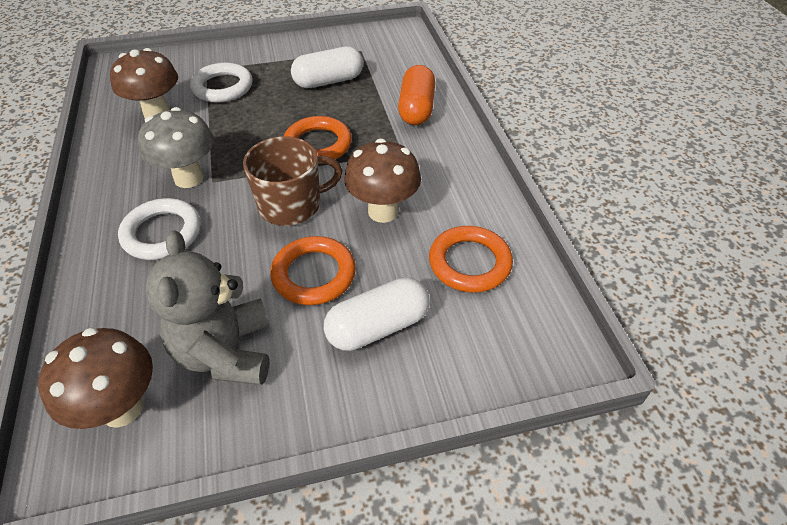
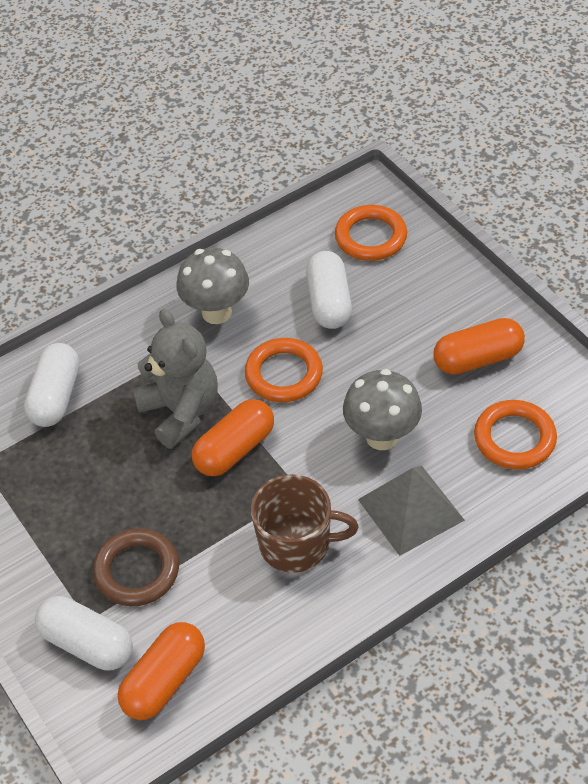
brown mushroom: 3 -> 0
brown ring: 0 -> 1
grey mushroom: 1 -> 2
grey pyramid: 0 -> 1
orange capsule: 1 -> 3
white capsule: 2 -> 3
white ring: 2 -> 0

